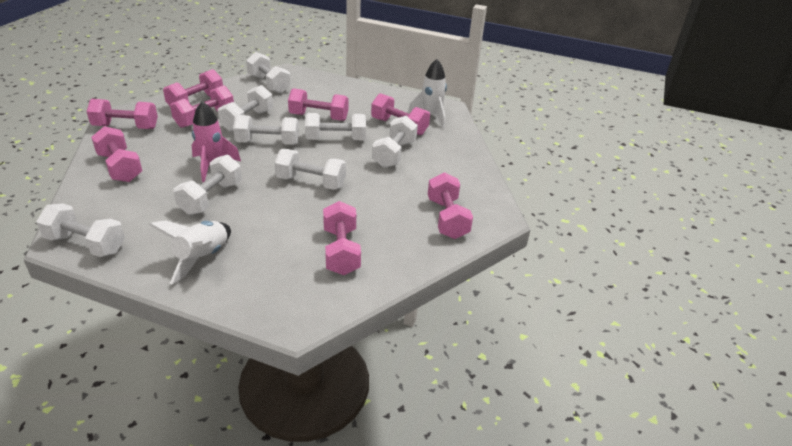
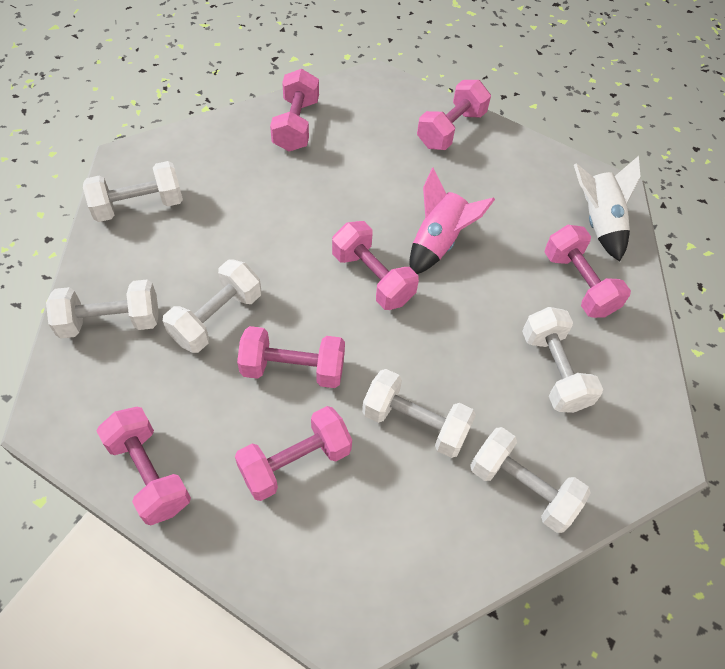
pink dumbbell: 8 -> 7
white dumbbell: 8 -> 6
white rocket: 2 -> 1

